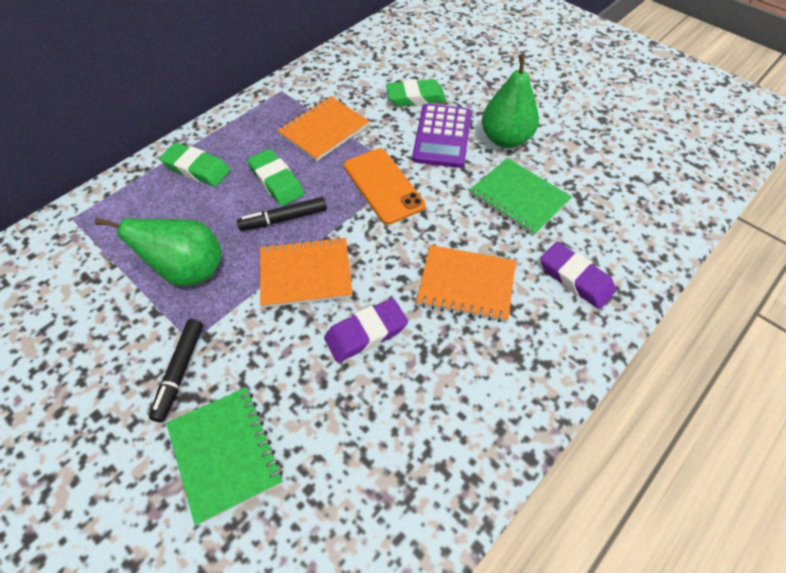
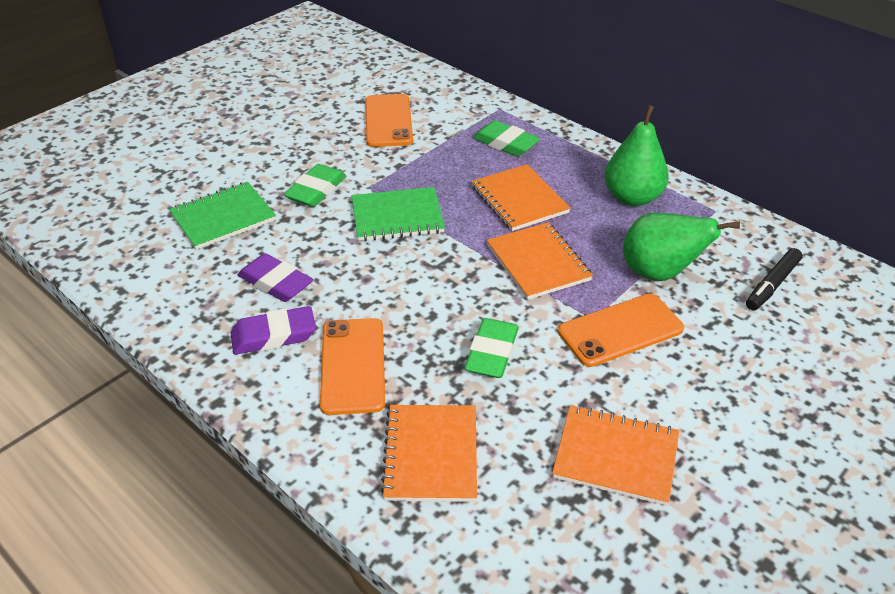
black marker: 2 -> 1
orange notebook: 3 -> 4
orange phone: 1 -> 3
purple calculator: 1 -> 0

